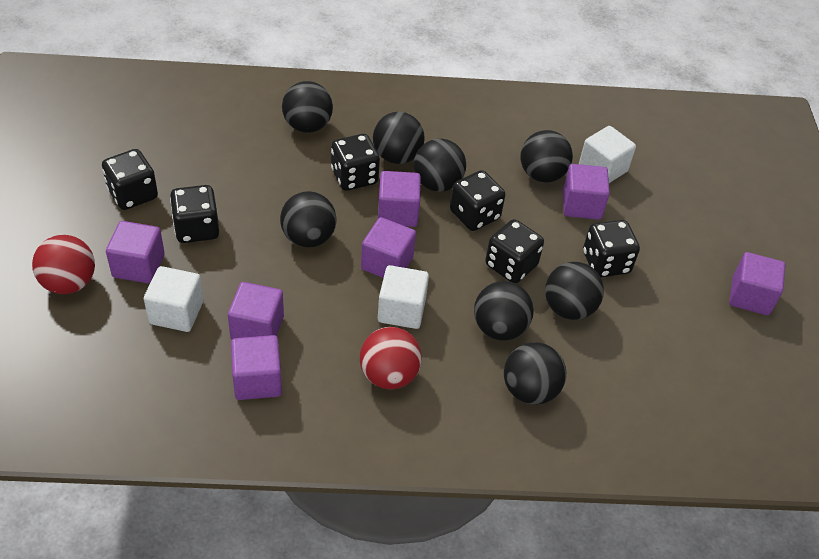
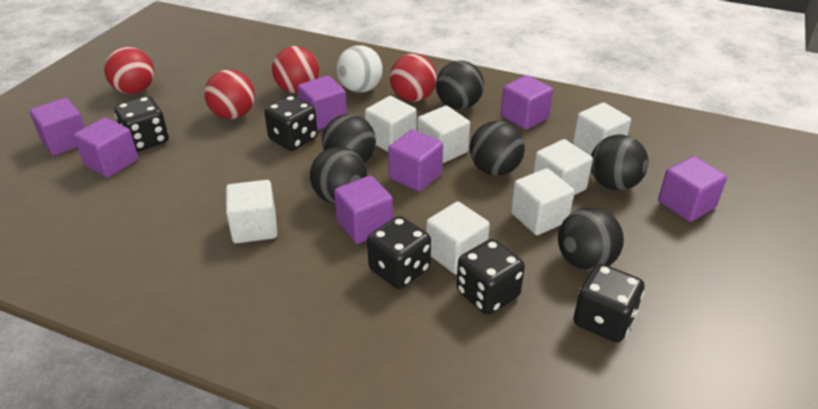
black ball: 8 -> 6
black dice: 6 -> 5
red ball: 2 -> 4
white ball: 0 -> 1
white cube: 3 -> 7

